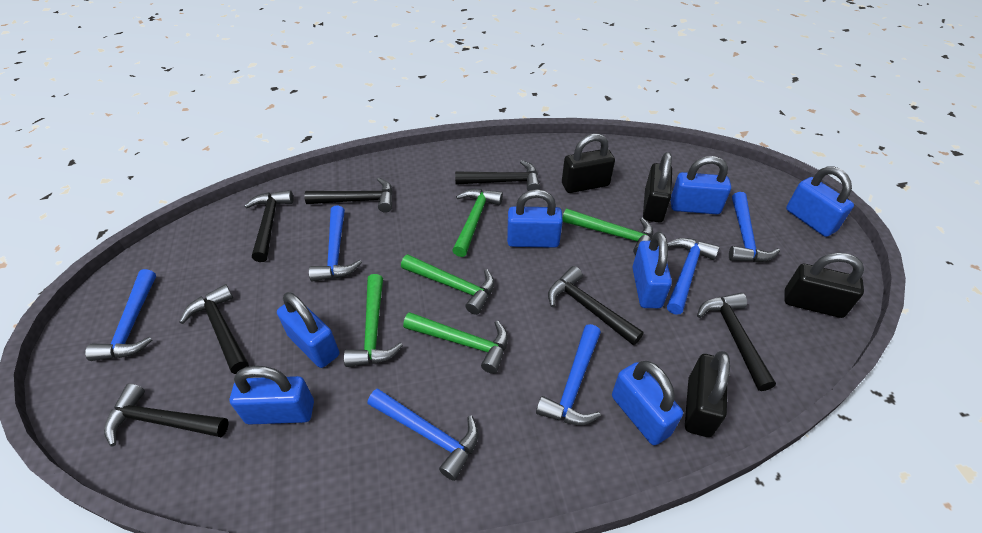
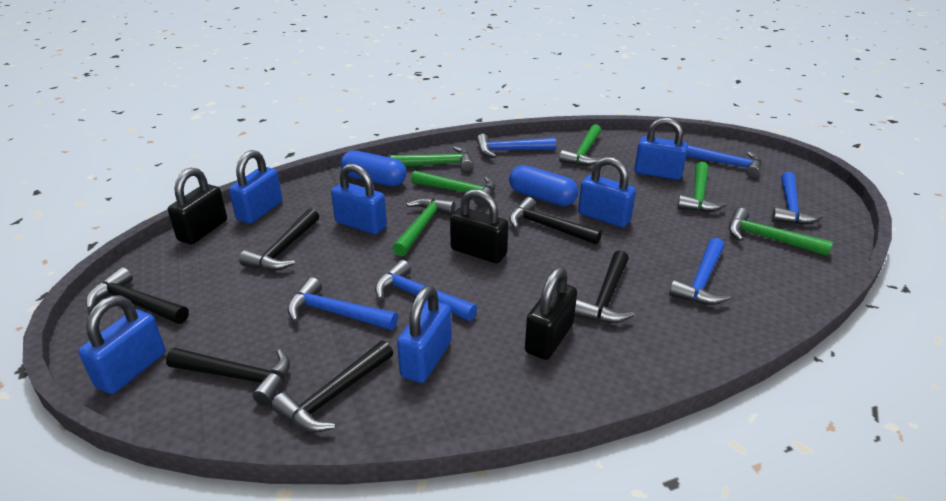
black hammer: 7 -> 6
black padlock: 4 -> 3
blue capsule: 0 -> 2
blue padlock: 7 -> 6
green hammer: 5 -> 6

